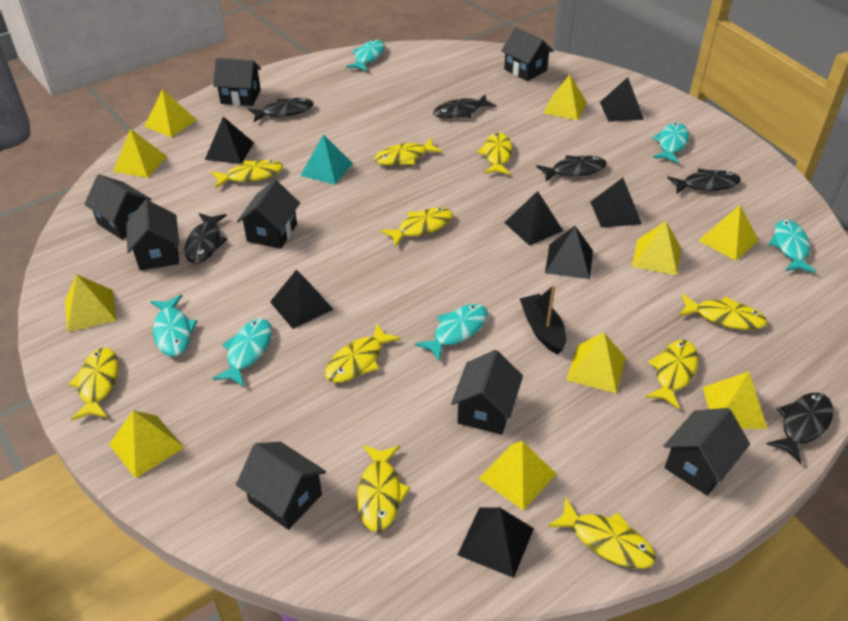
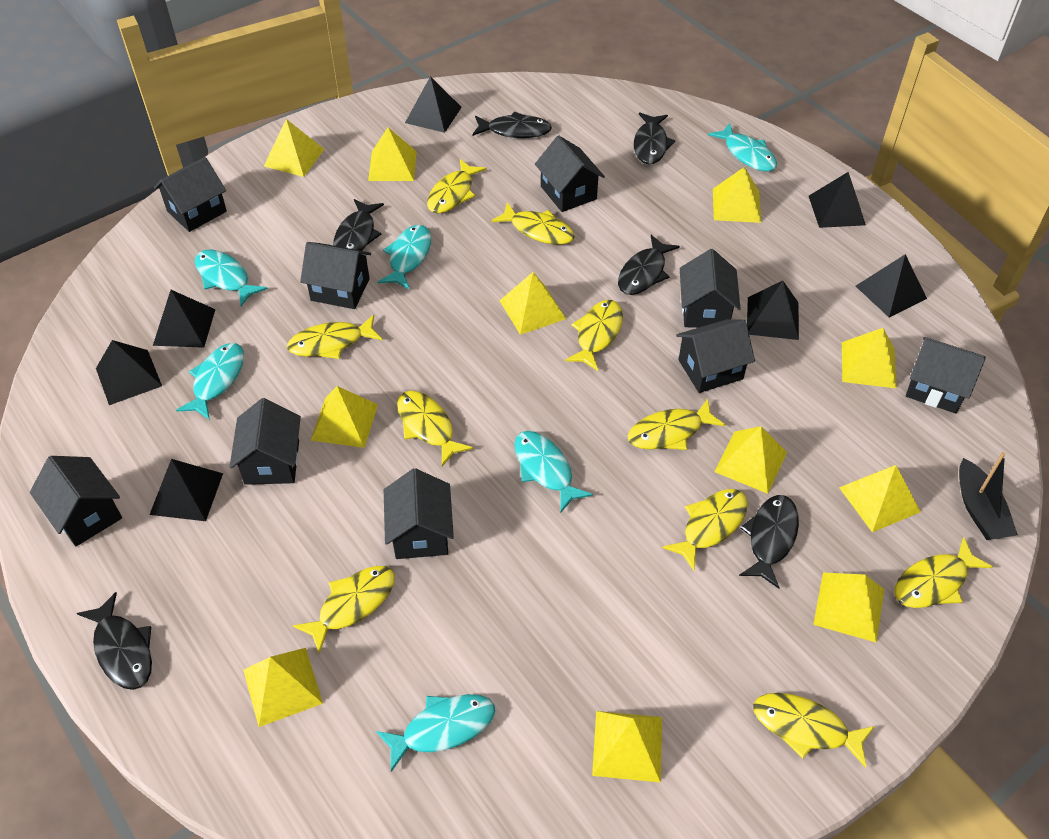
black house: 8 -> 9
turquoise pyramid: 1 -> 0
yellow pyramid: 10 -> 11

